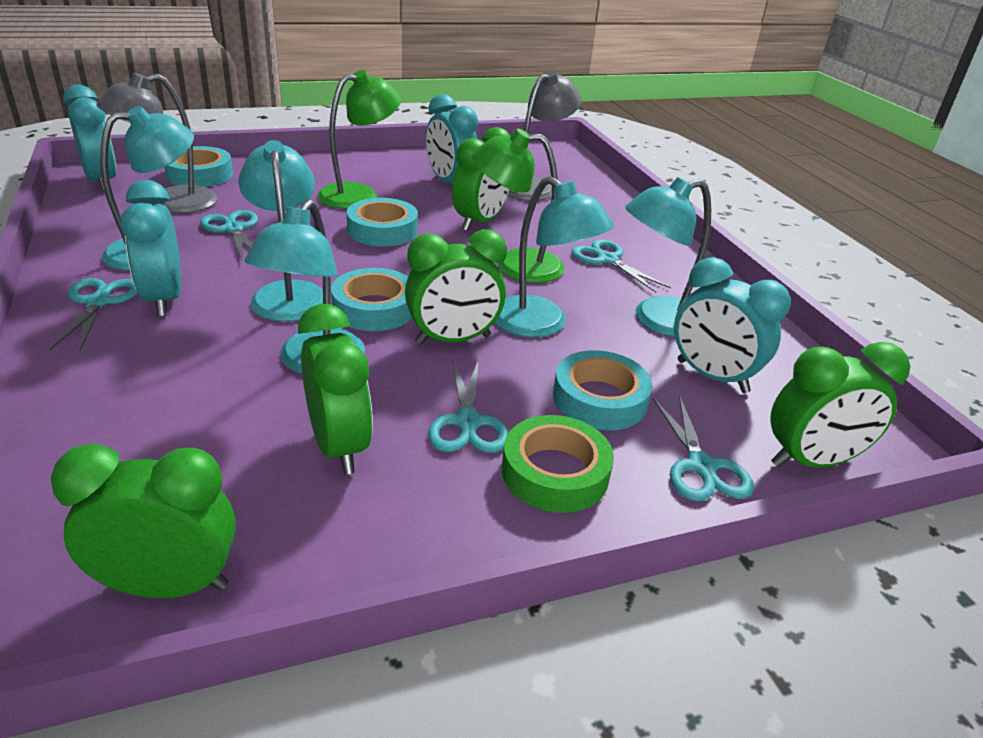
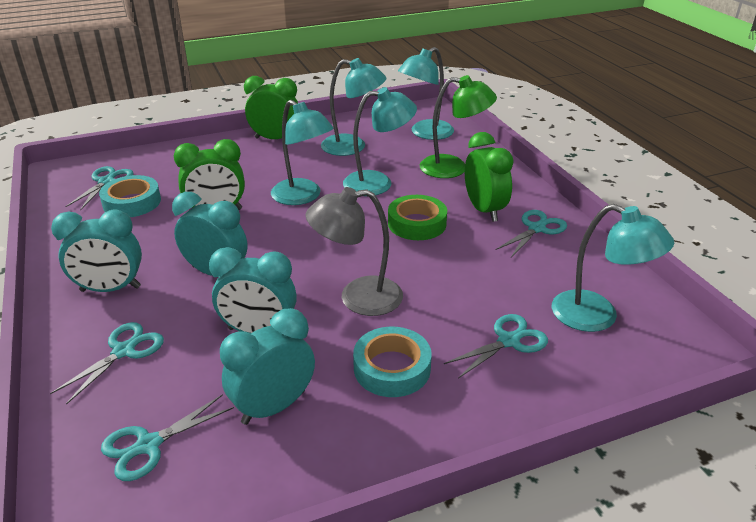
green clock: 5 -> 3
green lamp: 2 -> 1
grey lamp: 2 -> 1
turquoise tape: 4 -> 2

